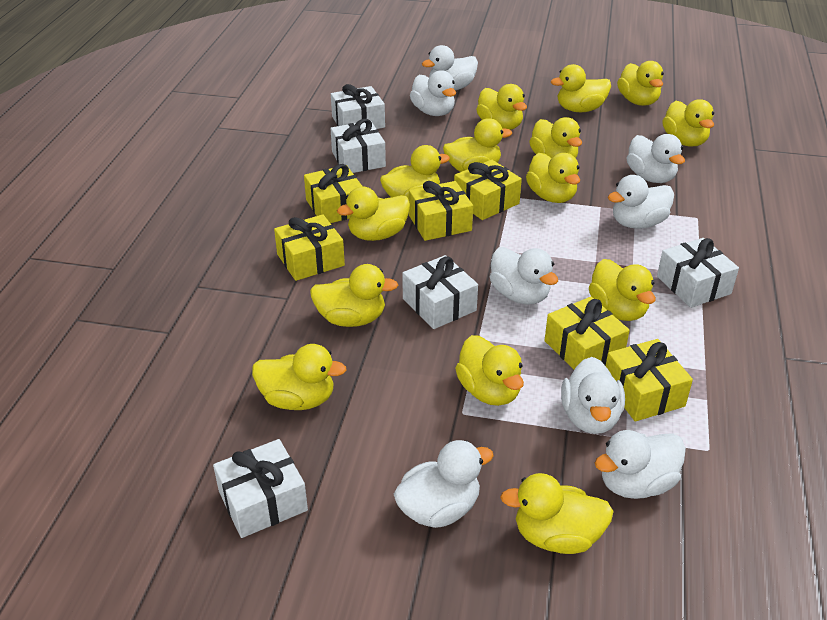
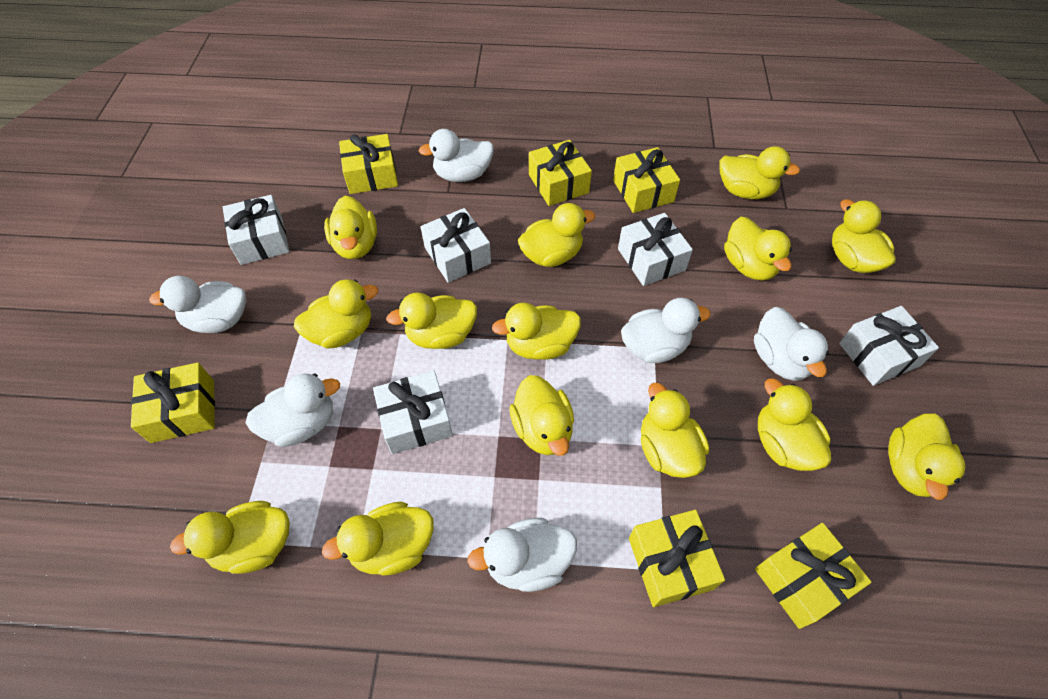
white duck: 8 -> 6

